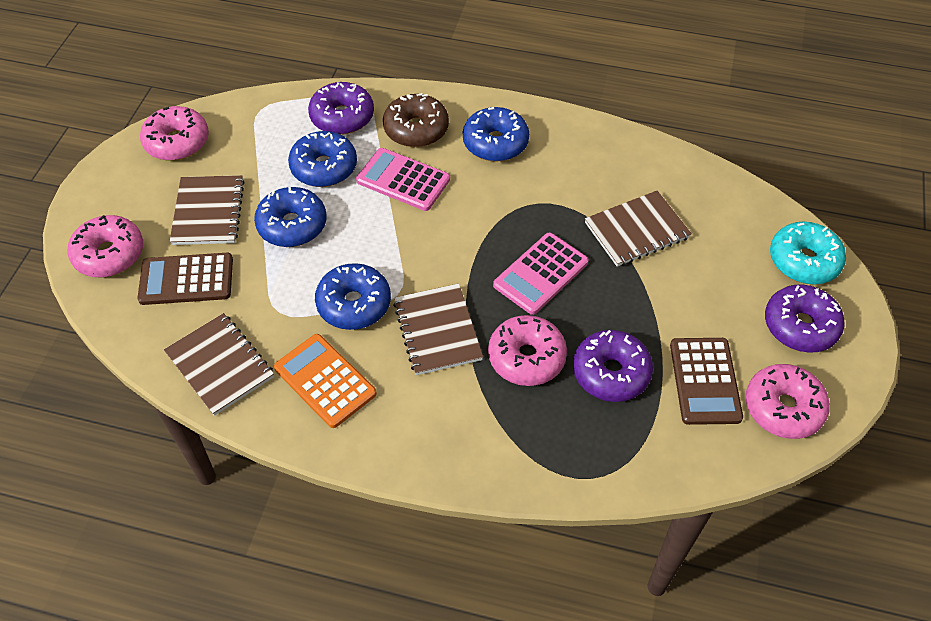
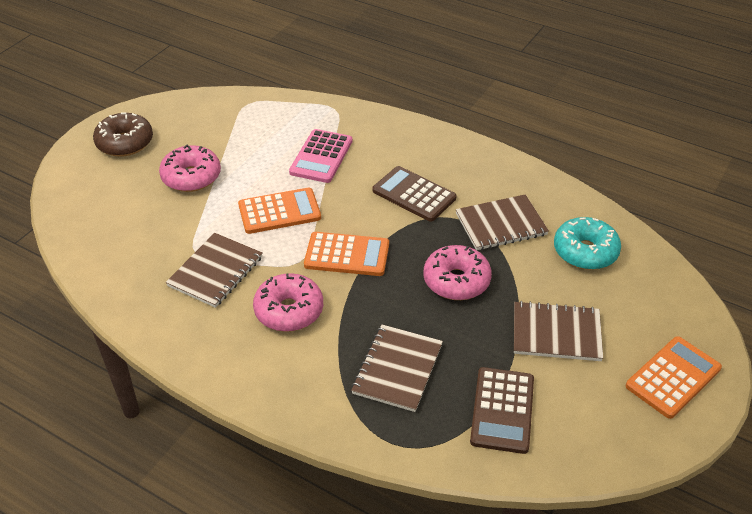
blue donut: 4 -> 0
orange calculator: 1 -> 3
pink calculator: 2 -> 1
pink donut: 4 -> 3
purple donut: 3 -> 0

